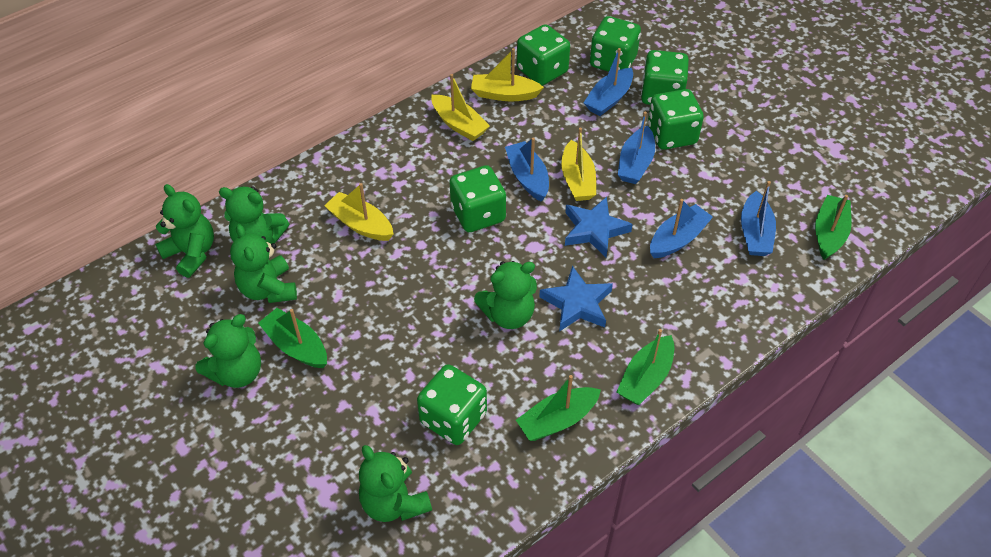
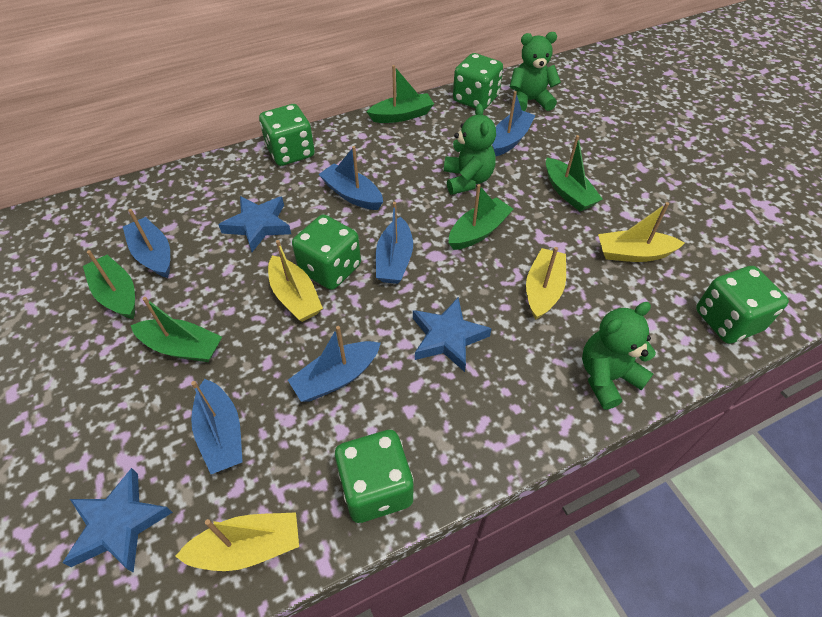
blue boat: 5 -> 6
blue star: 2 -> 3
green boat: 4 -> 5
green dice: 6 -> 5
green teddy bear: 6 -> 3

